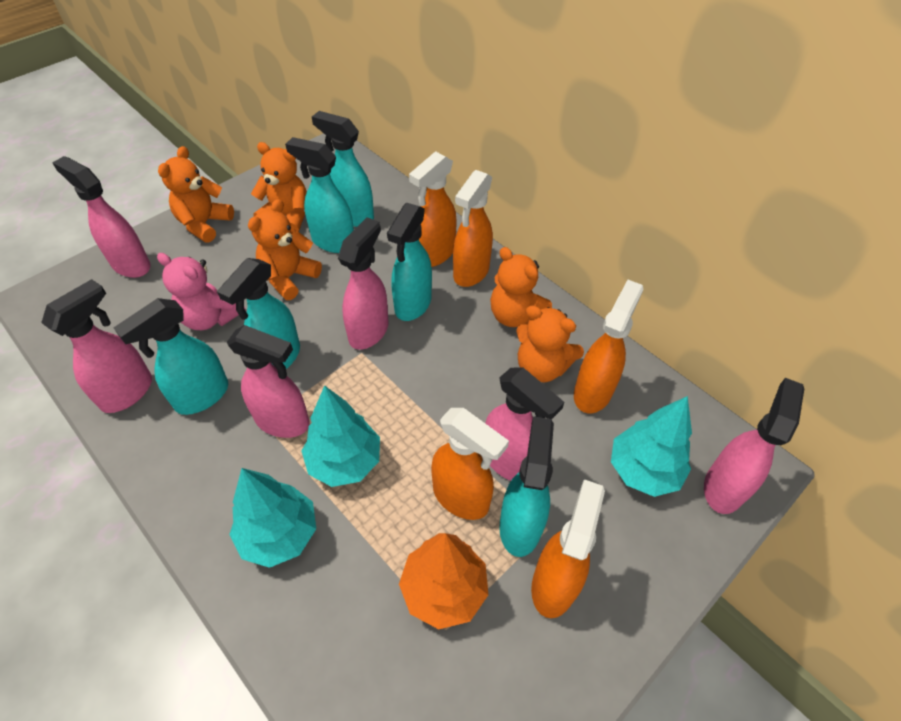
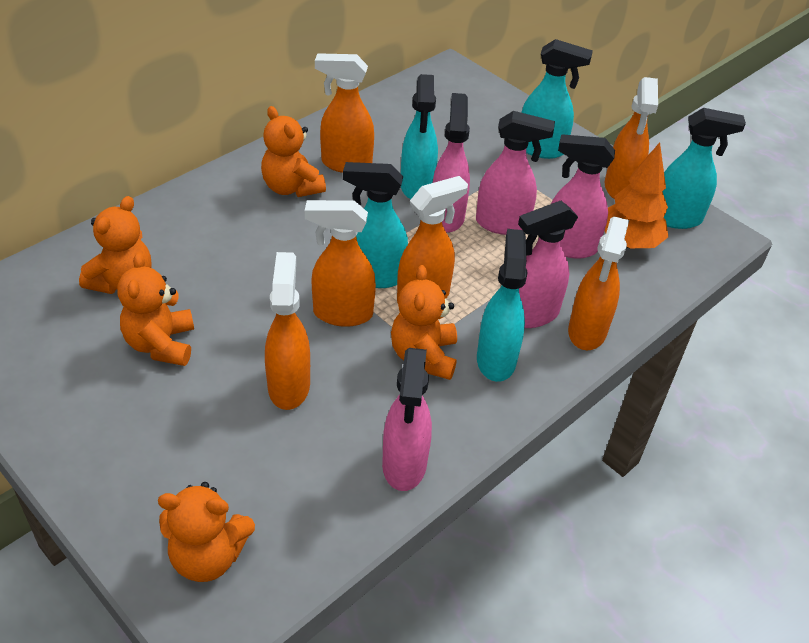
orange spray bottle: 5 -> 6
pink spray bottle: 6 -> 5
pink teddy bear: 1 -> 0
turquoise spray bottle: 6 -> 5
turquoise tree: 3 -> 0

